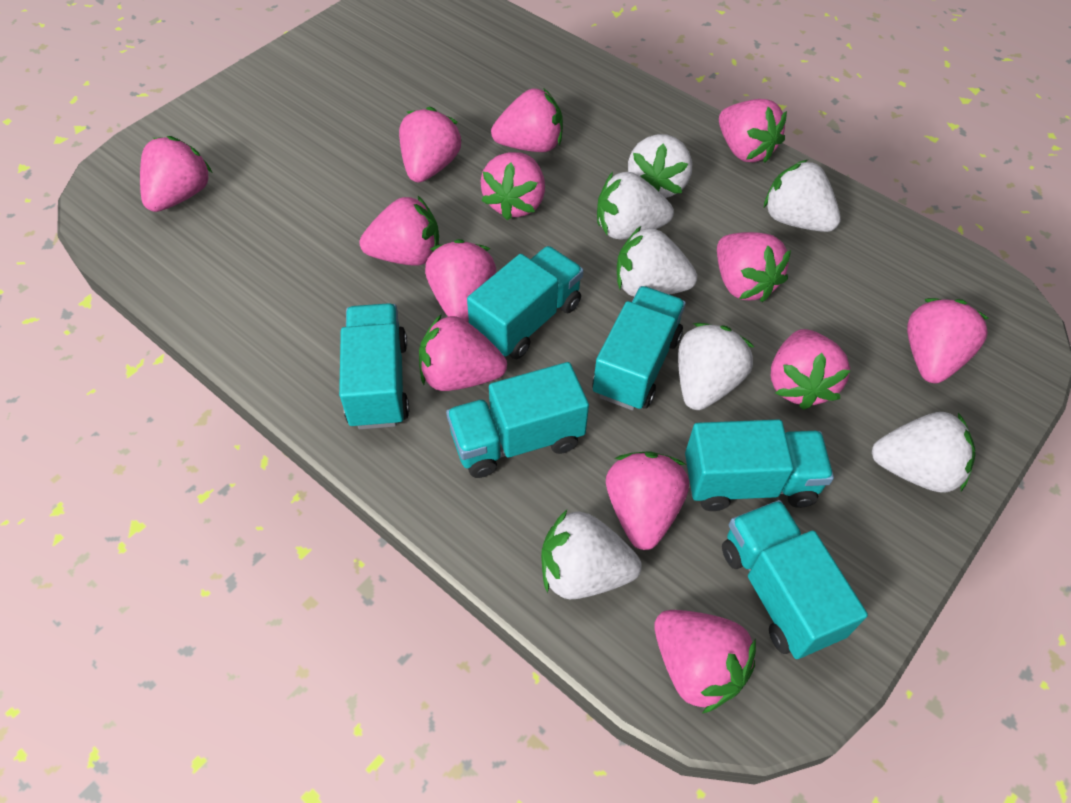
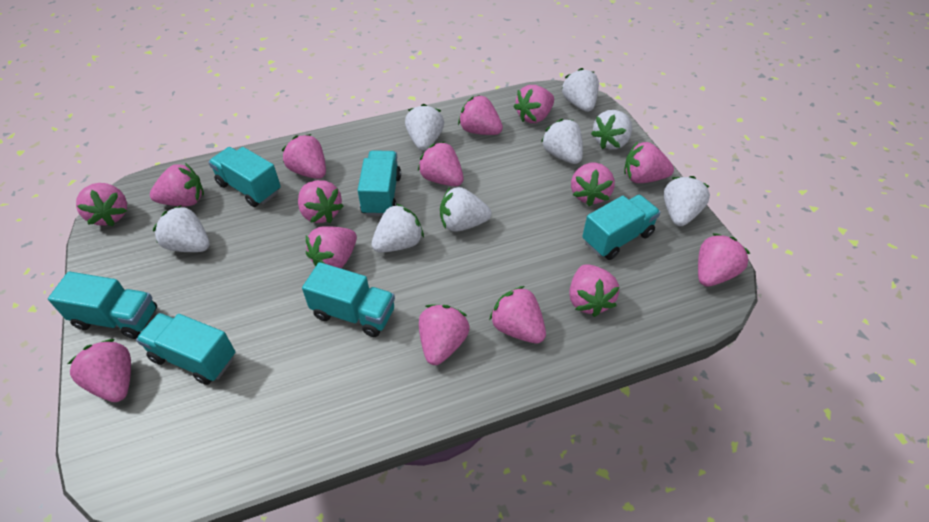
pink strawberry: 13 -> 15
white strawberry: 7 -> 8

